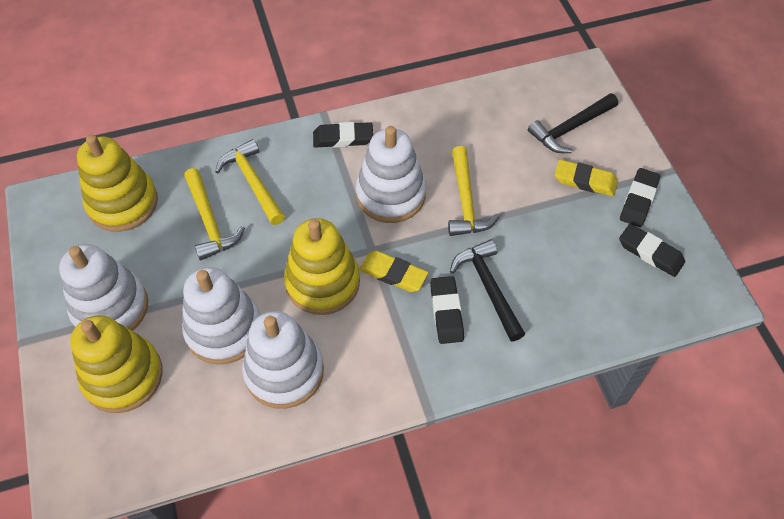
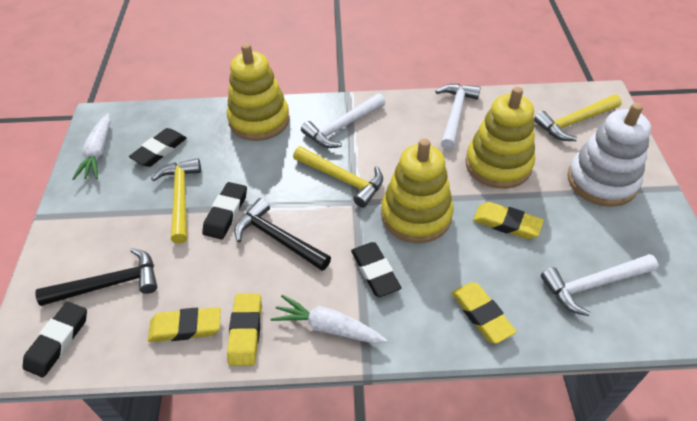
white carrot: 0 -> 2
white hammer: 0 -> 3
white stacking toy: 4 -> 1
yellow eraser: 2 -> 4

